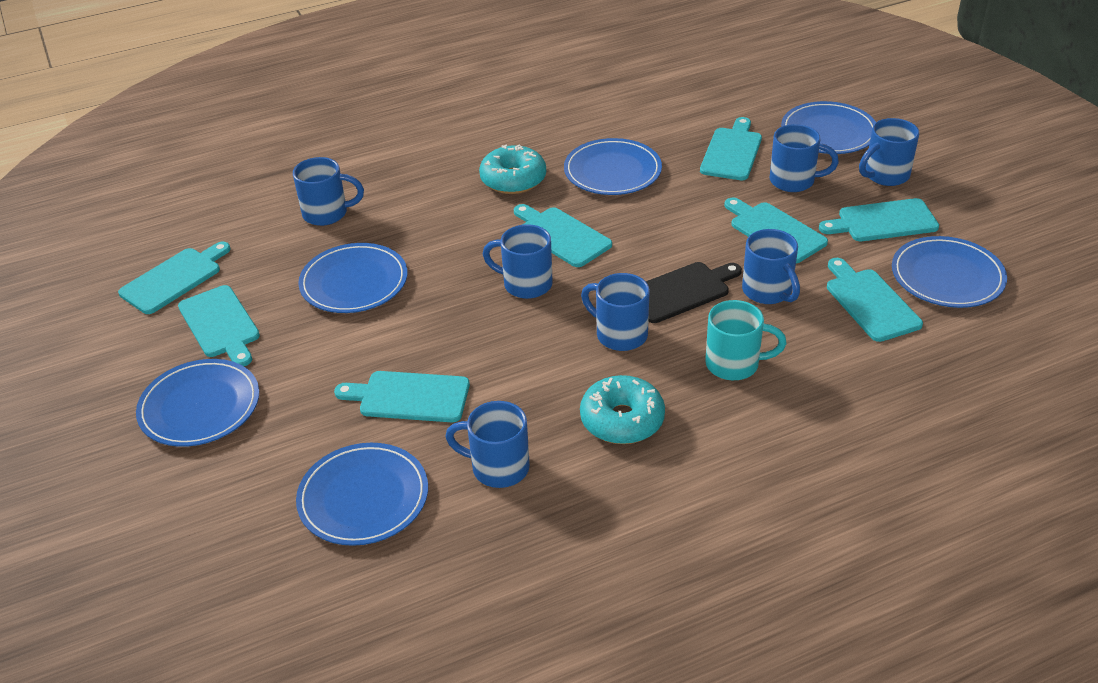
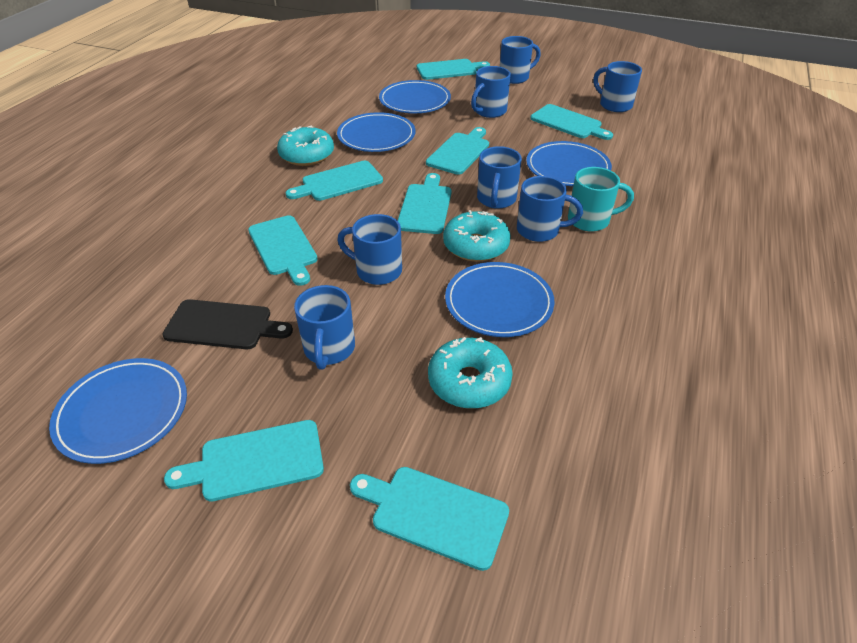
blue plate: 6 -> 5
turquoise donut: 2 -> 3

